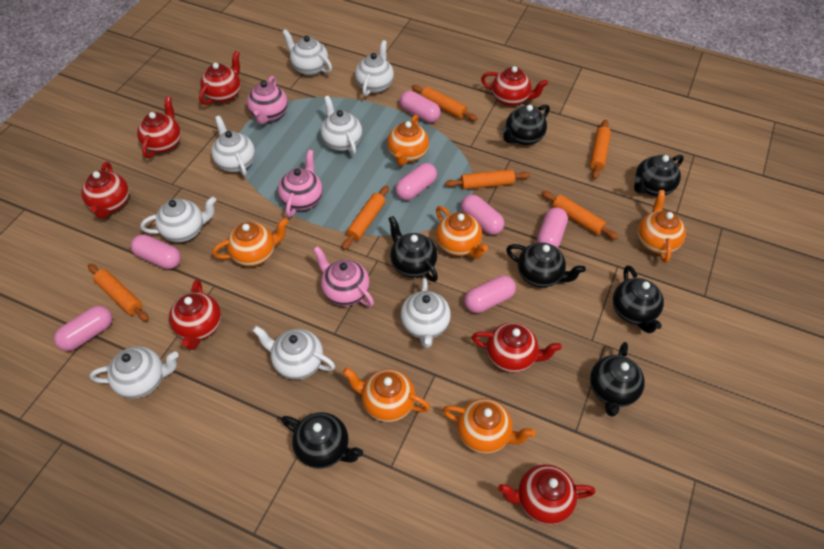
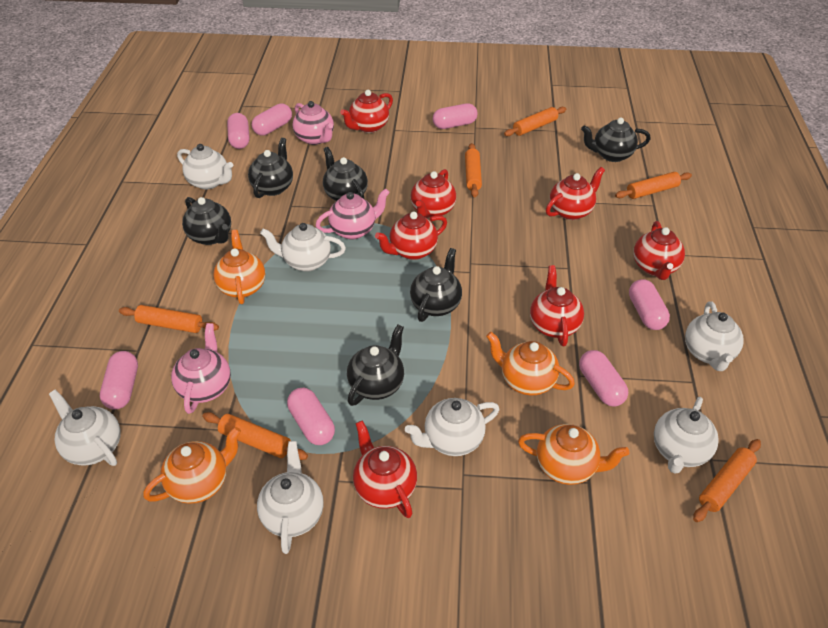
black teapot: 7 -> 6
orange teapot: 6 -> 4
white teapot: 8 -> 7

